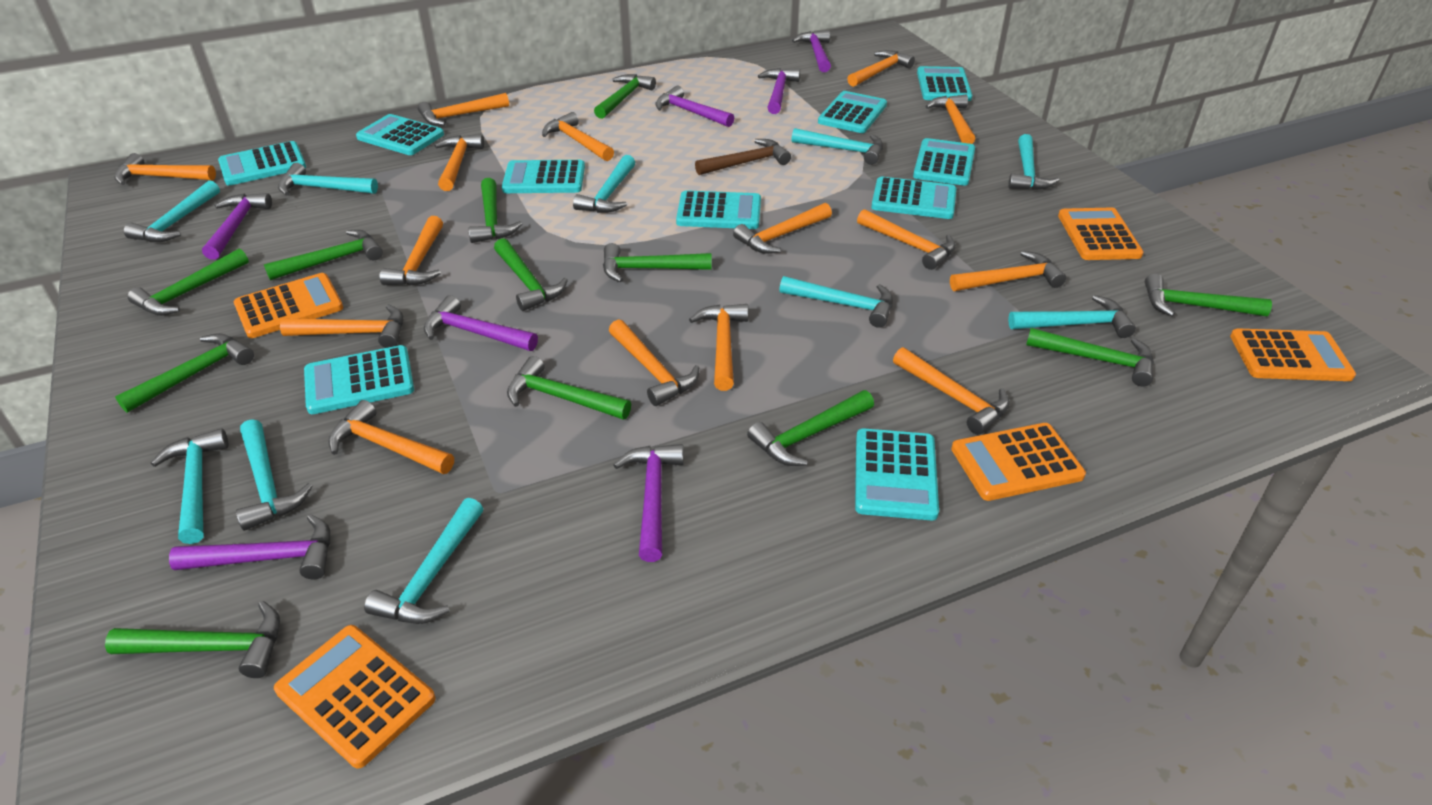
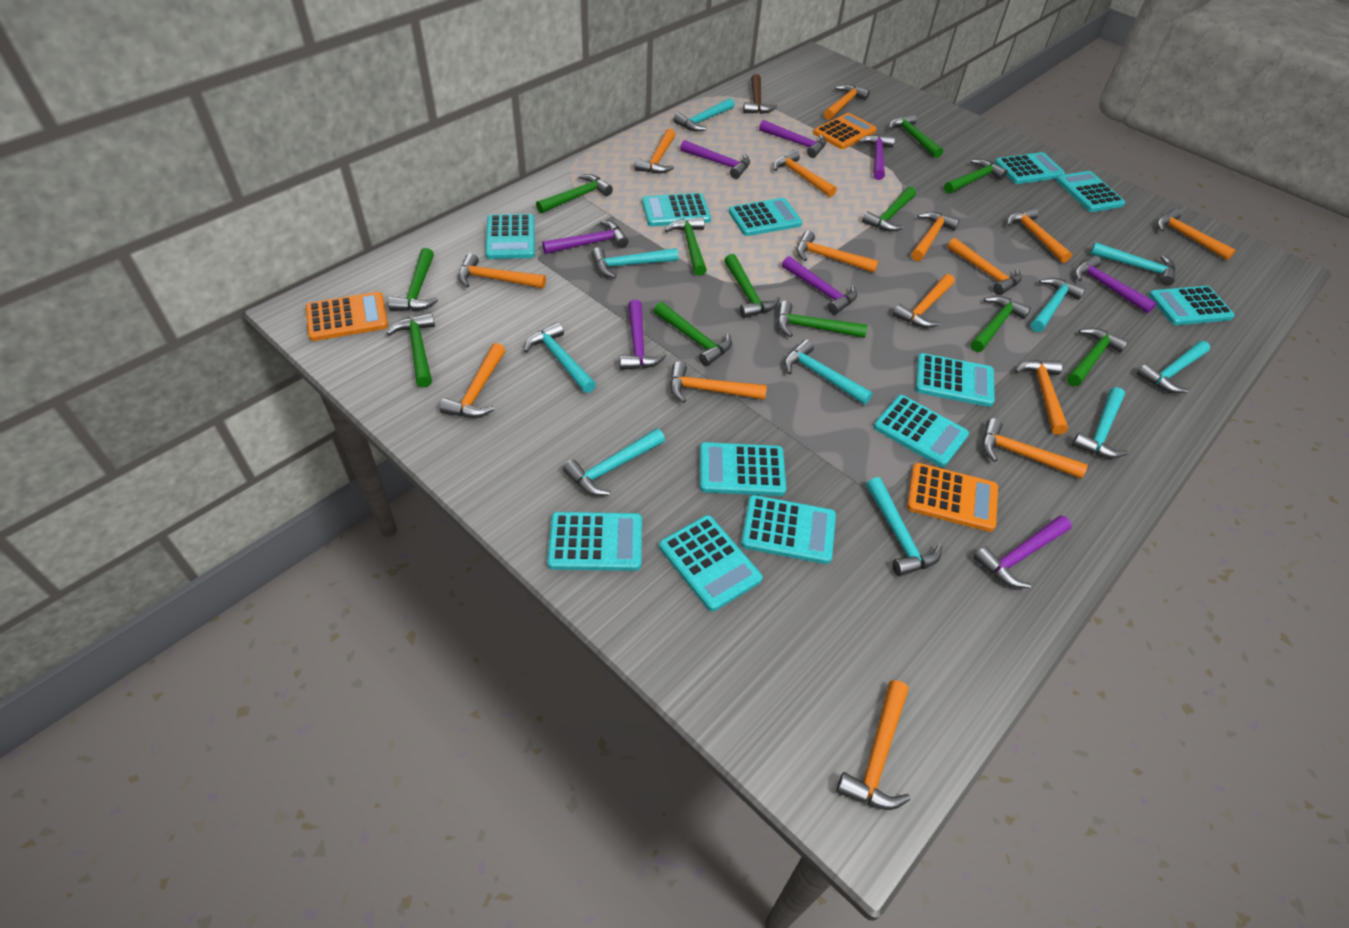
orange calculator: 5 -> 3
purple hammer: 7 -> 8
turquoise calculator: 10 -> 12

